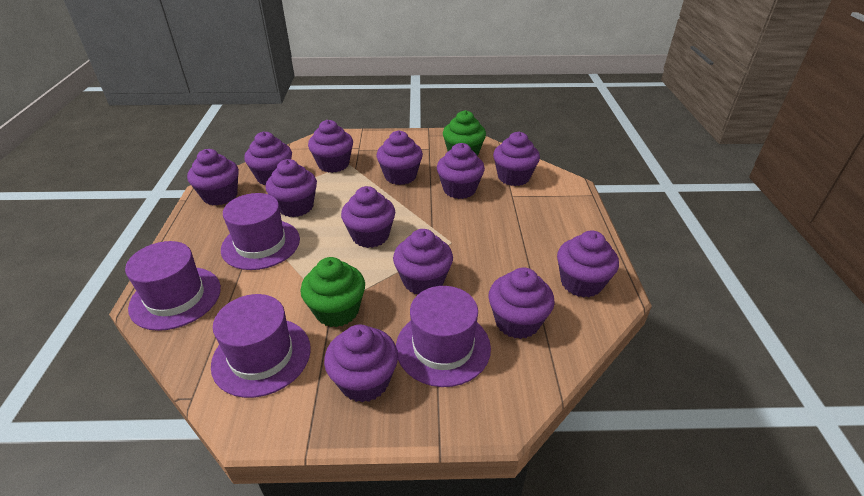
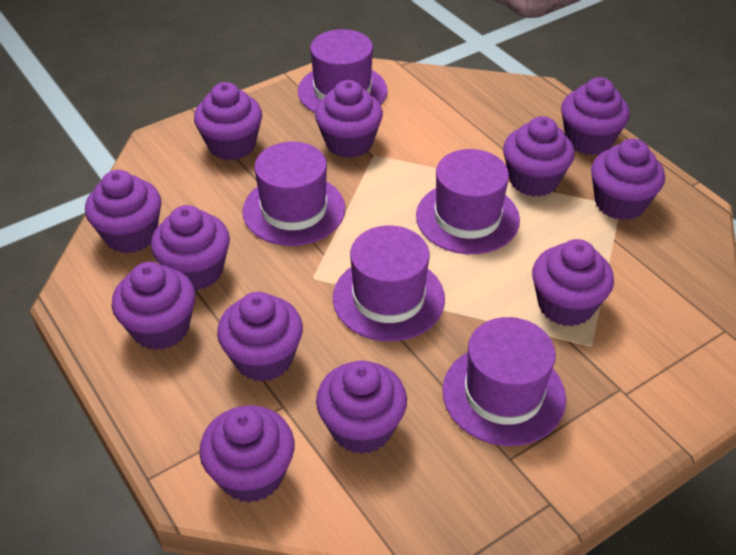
green cupcake: 2 -> 0
purple hat: 4 -> 5

